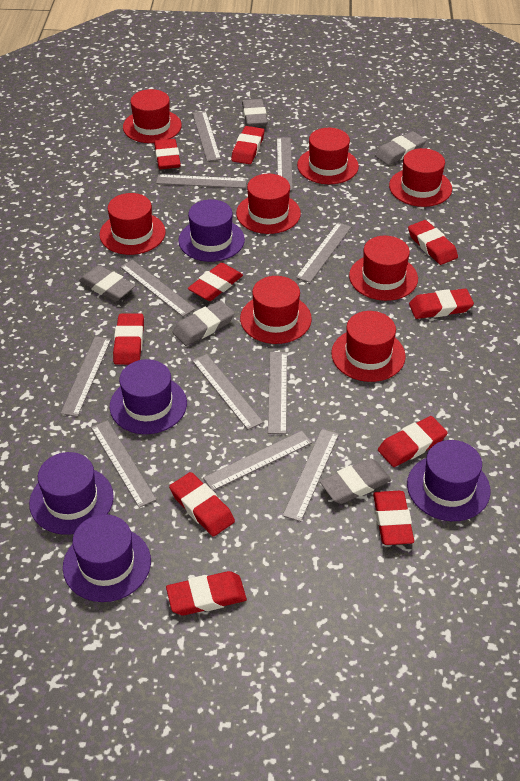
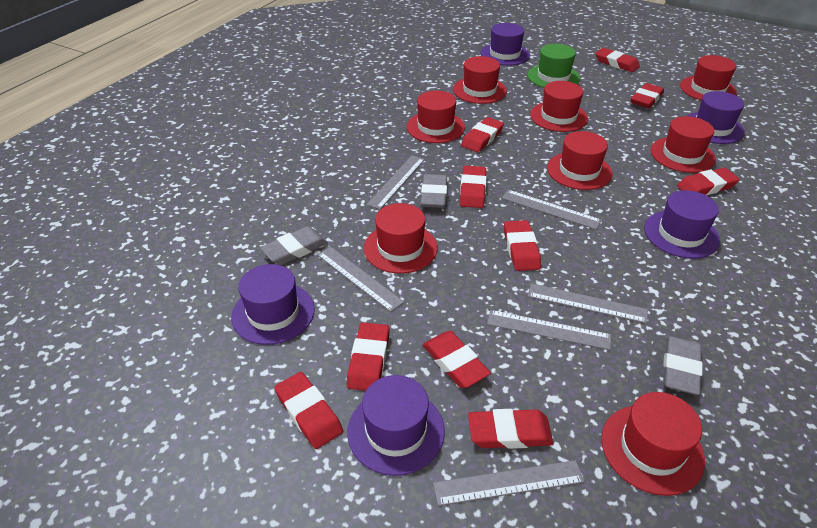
green hat: 0 -> 1
grey eraser: 5 -> 3
grey ruler: 11 -> 6

